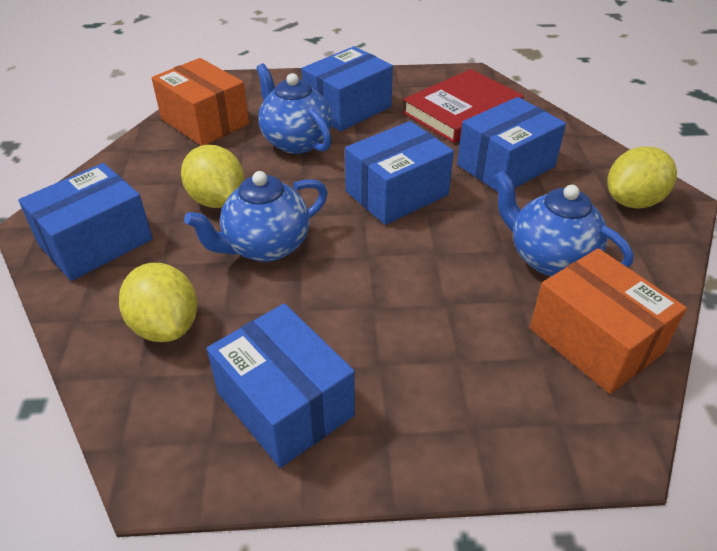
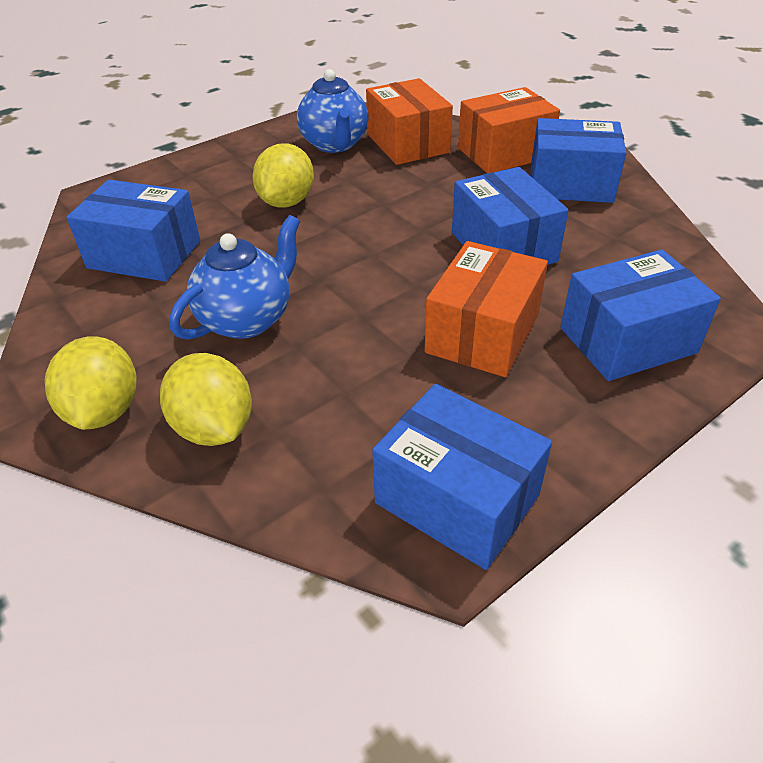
blue teapot: 3 -> 2
orange box: 2 -> 3
red book: 1 -> 0

